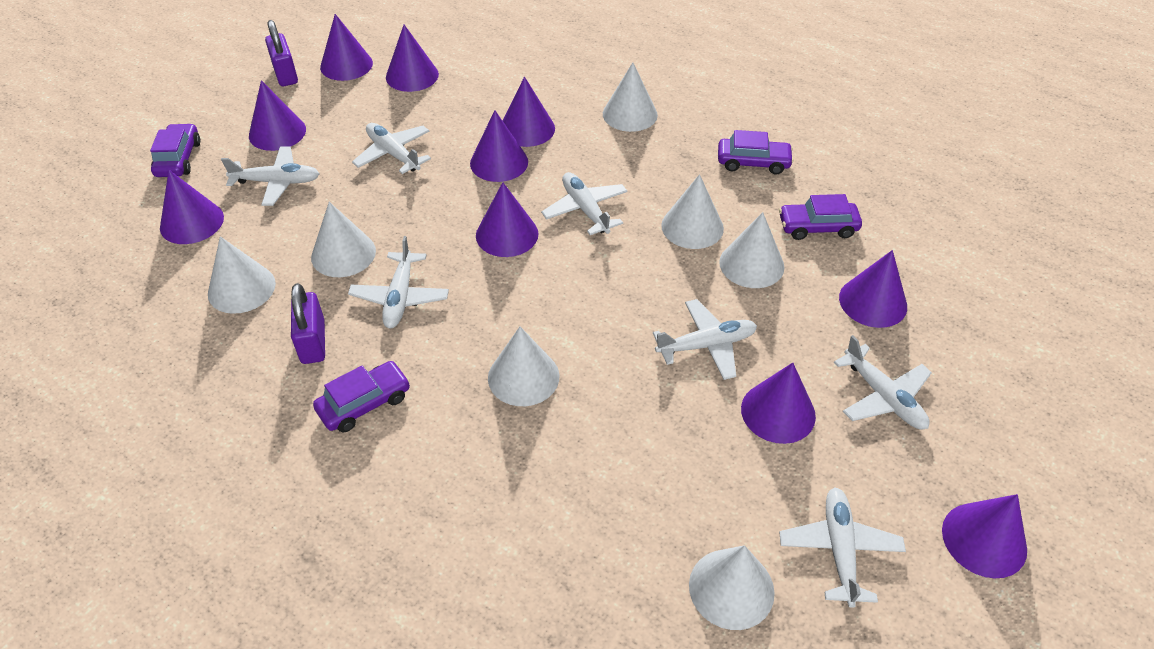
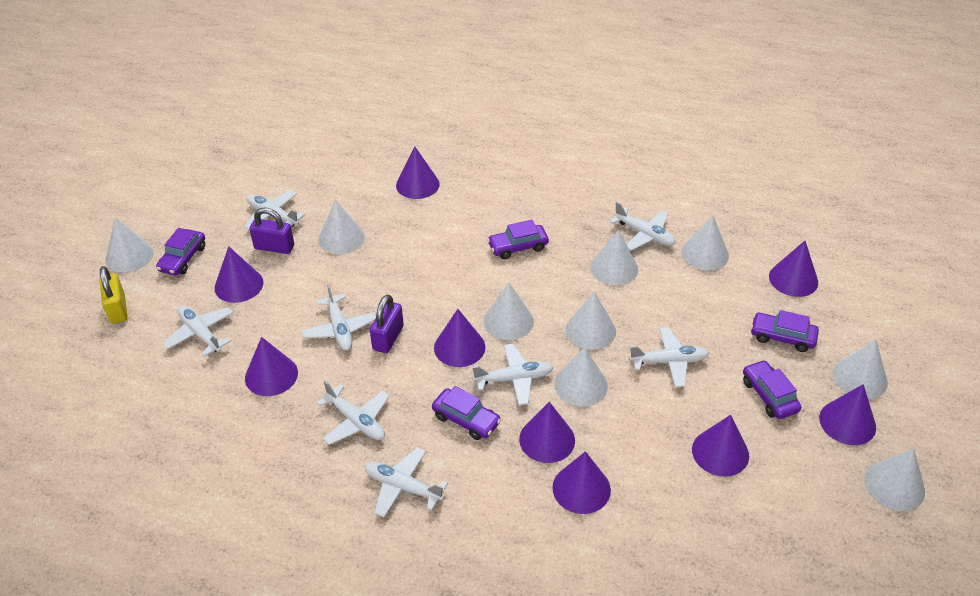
purple car: 4 -> 5
purple cone: 10 -> 9
white cone: 7 -> 9
white plane: 7 -> 8
yellow padlock: 0 -> 1

